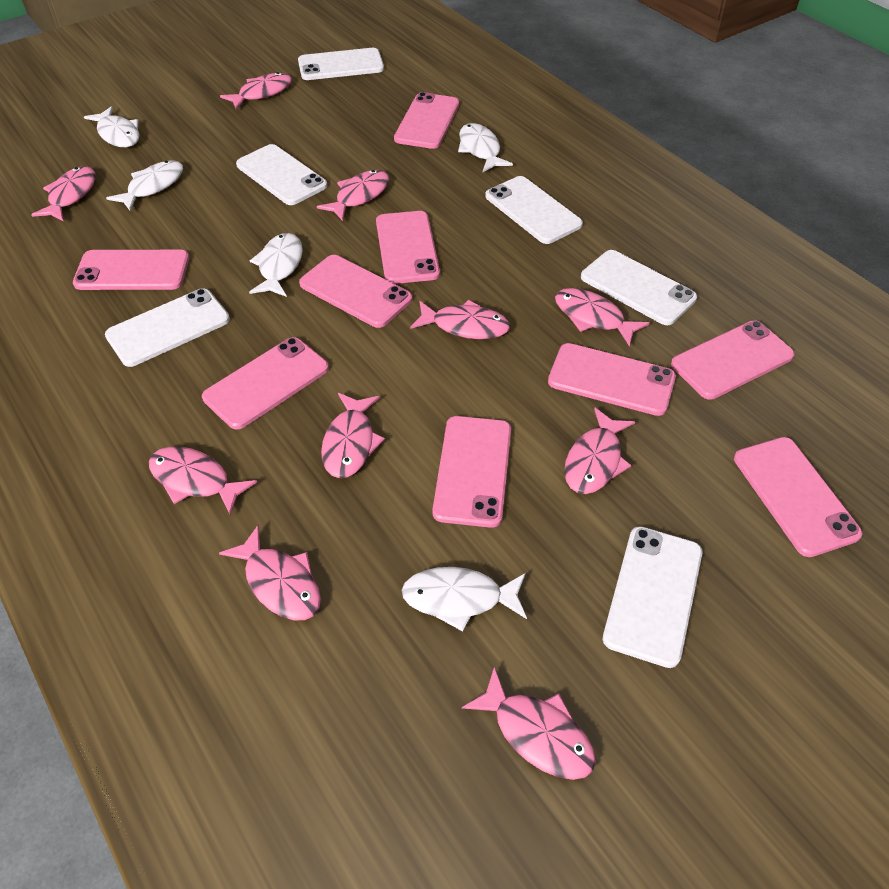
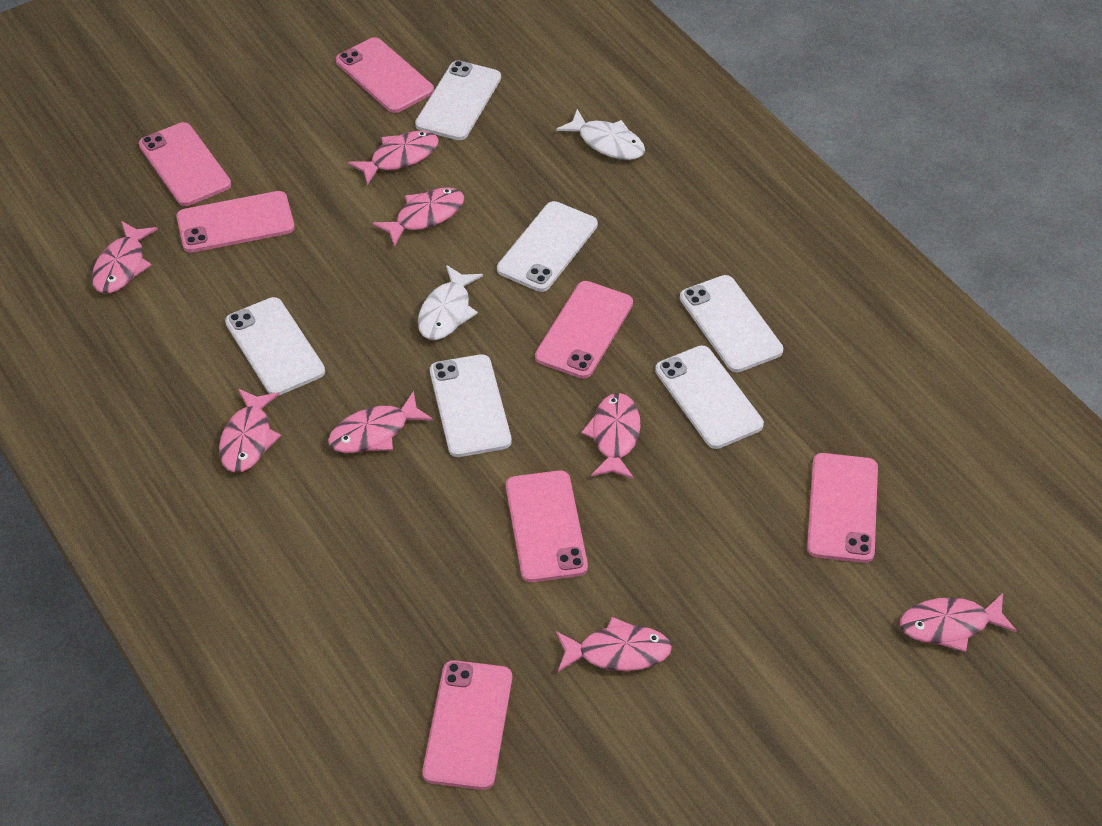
pink fish: 10 -> 8
pink phone: 9 -> 7
white fish: 5 -> 2

